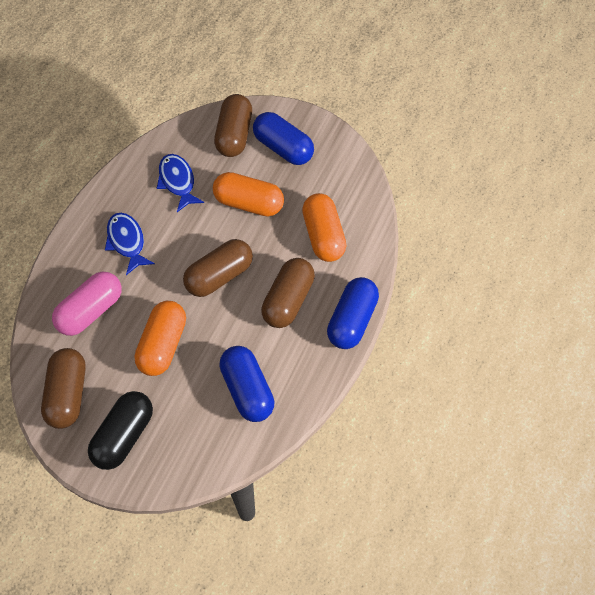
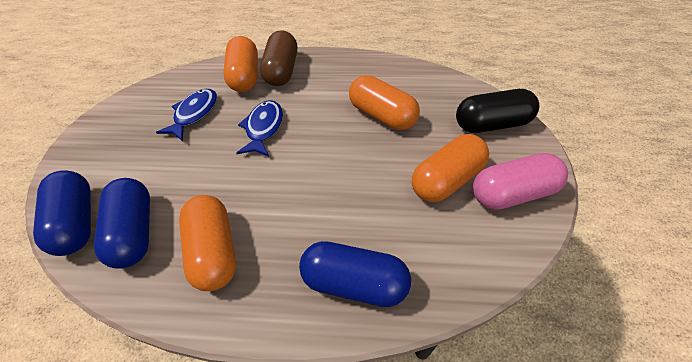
brown capsule: 4 -> 1
orange capsule: 3 -> 4

